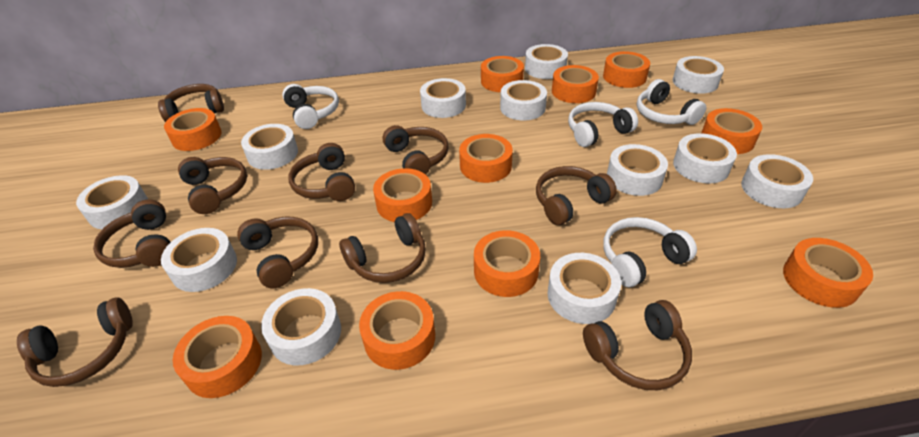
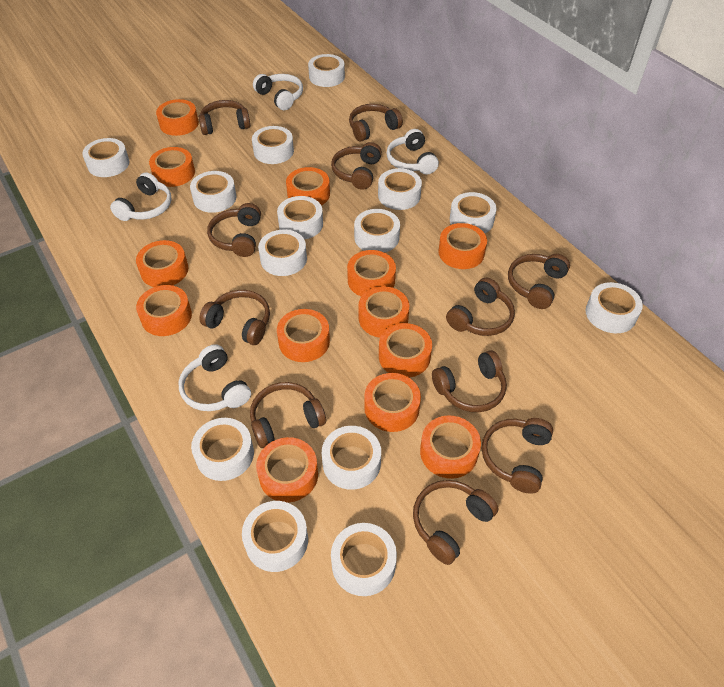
brown headphones: 10 -> 11
orange tape: 11 -> 13
white tape: 12 -> 14

